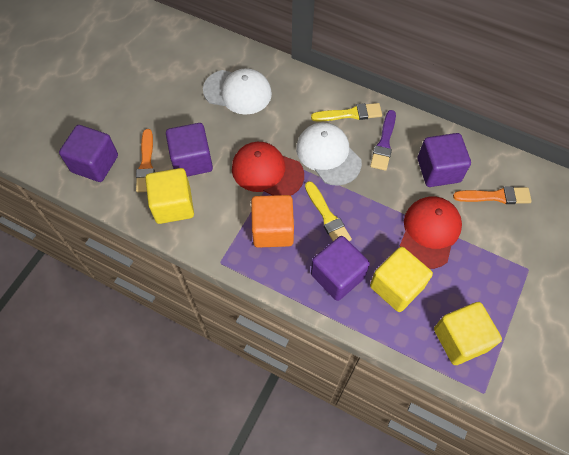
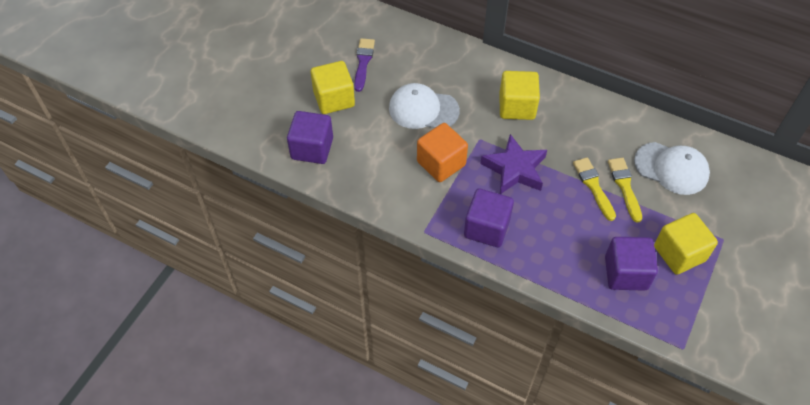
orange brush: 2 -> 0
purple cube: 4 -> 3
purple star: 0 -> 1
red cap: 2 -> 0

